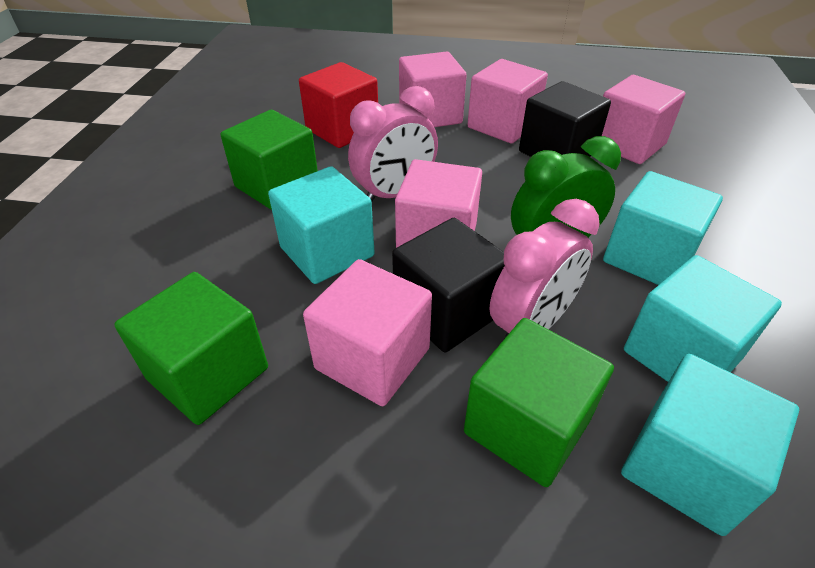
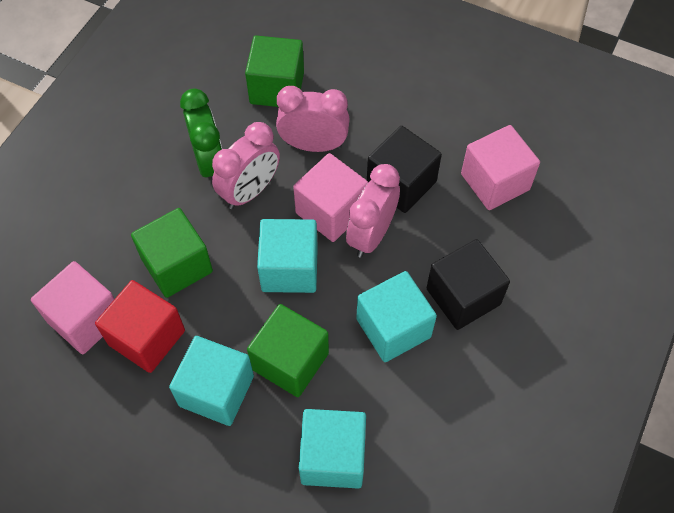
pink clock: 2 -> 3
pink cube: 5 -> 3

